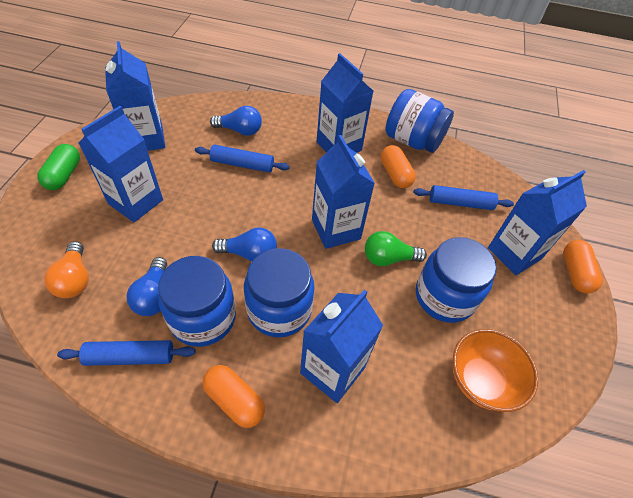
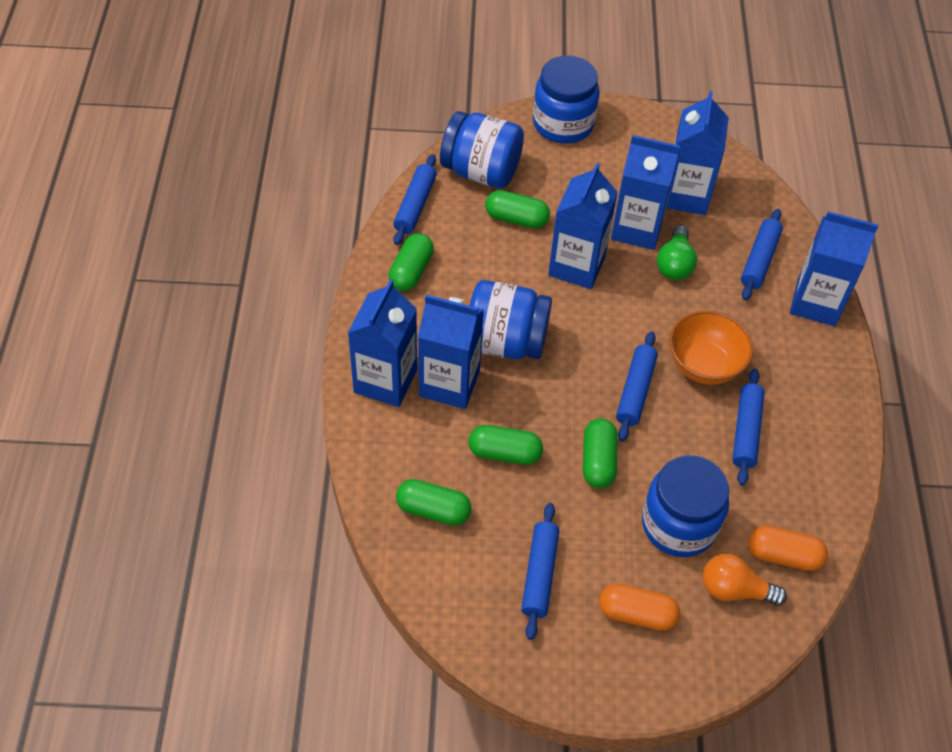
blue light bulb: 3 -> 0
blue rolling pin: 3 -> 5
green capsule: 1 -> 5
orange capsule: 3 -> 2

